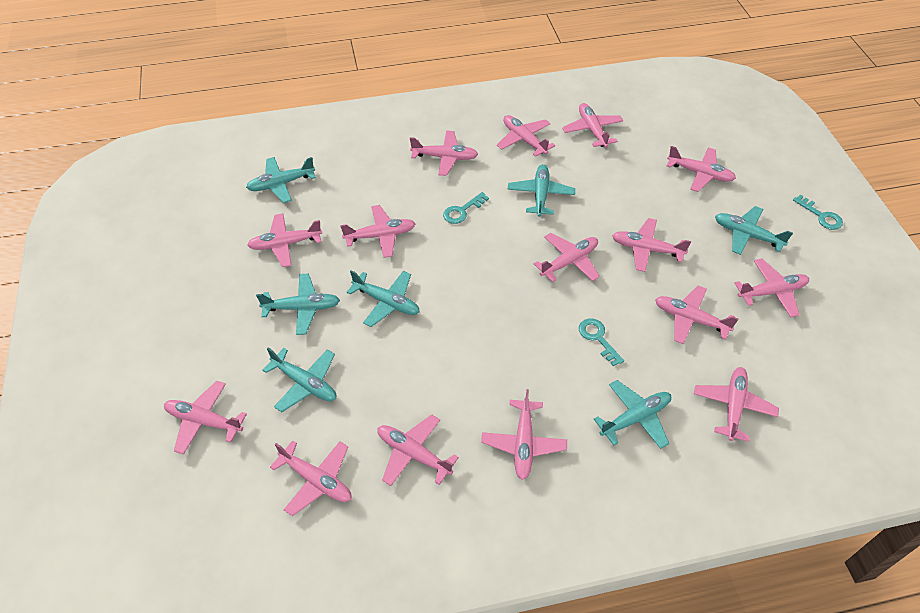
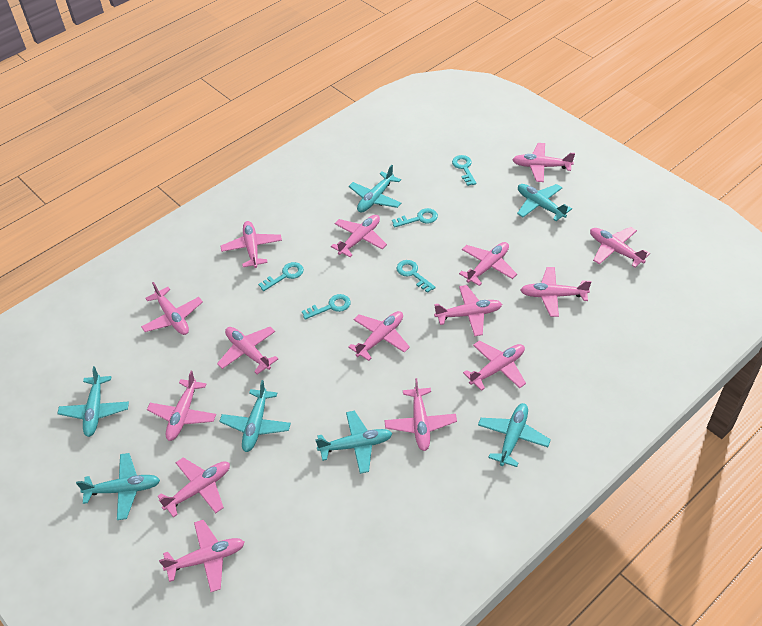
turquoise key: 3 -> 5

